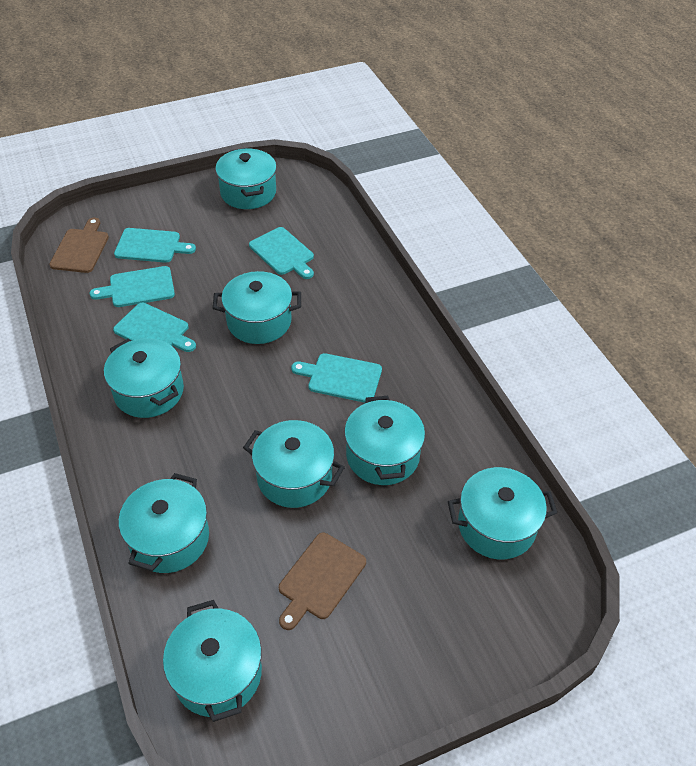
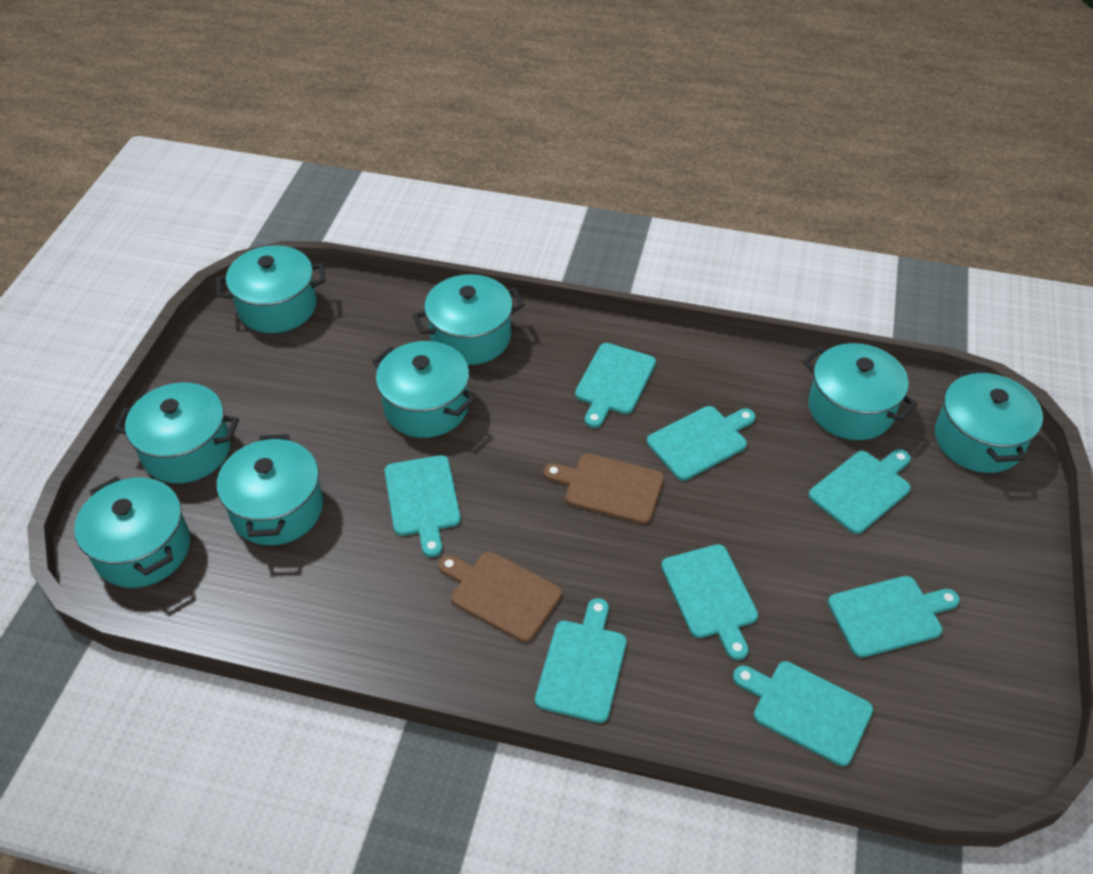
turquoise cutting board: 5 -> 8

